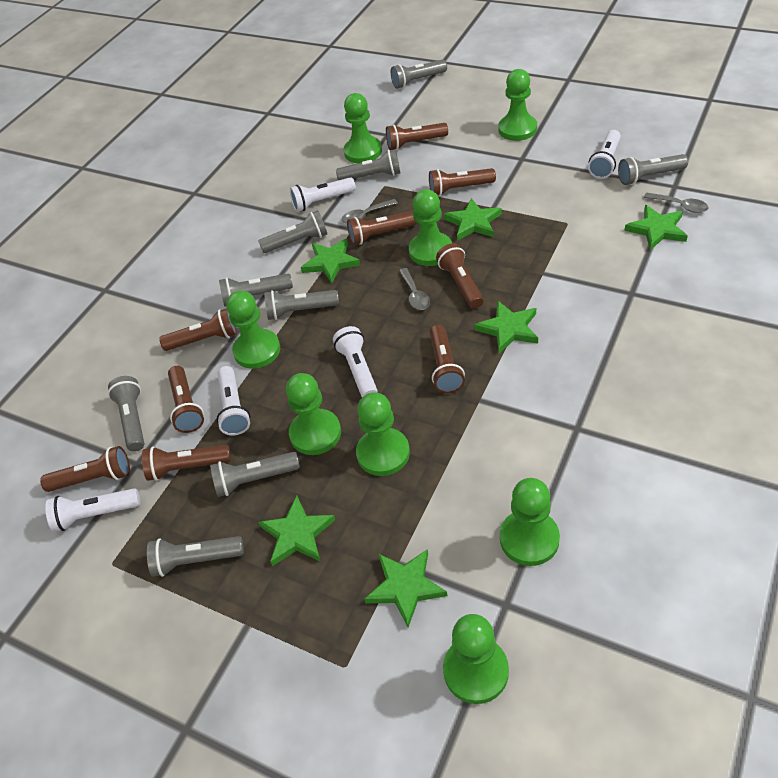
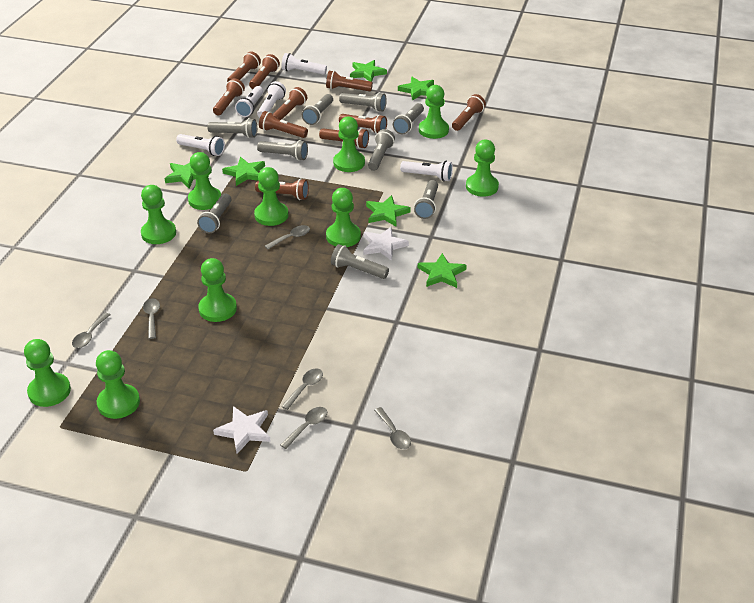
brown flashlight: 9 -> 10
green pawn: 8 -> 10
grey spoon: 3 -> 6
white star: 0 -> 2

